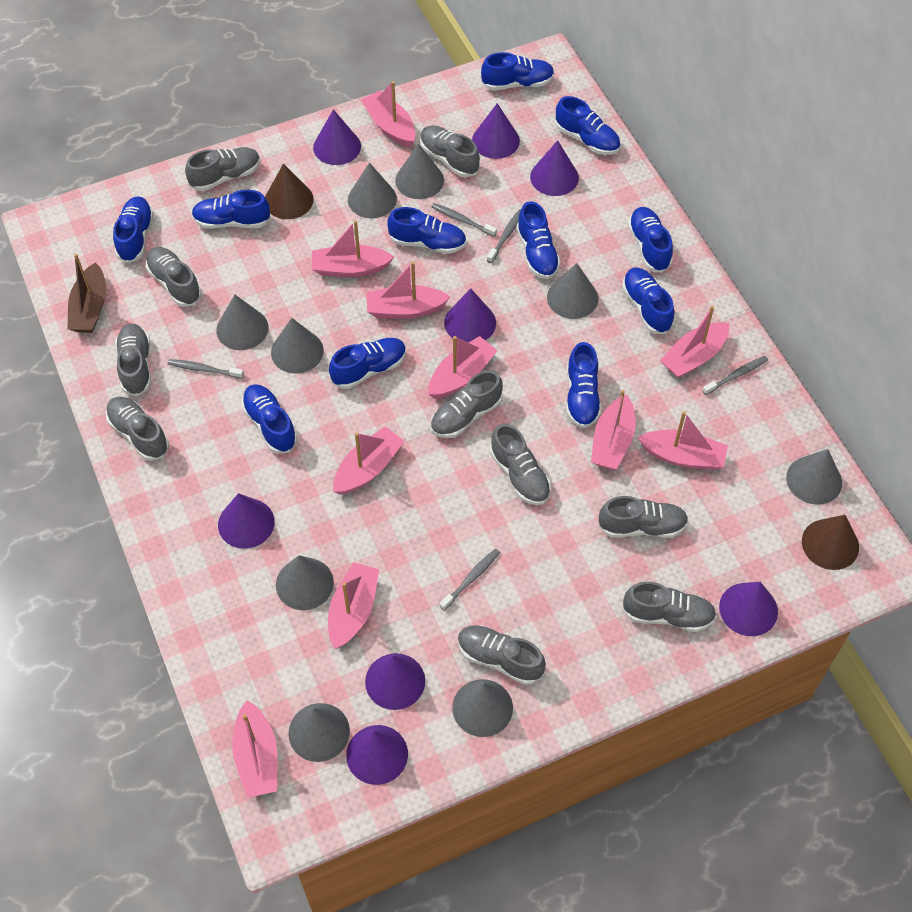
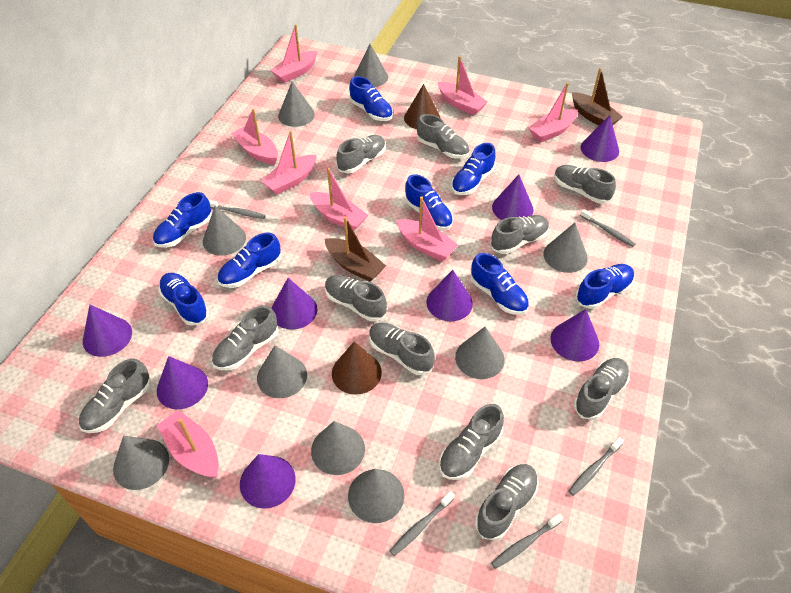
blue shoe: 11 -> 8
brown boat: 1 -> 2
grey shoe: 10 -> 11
pink boat: 10 -> 8

